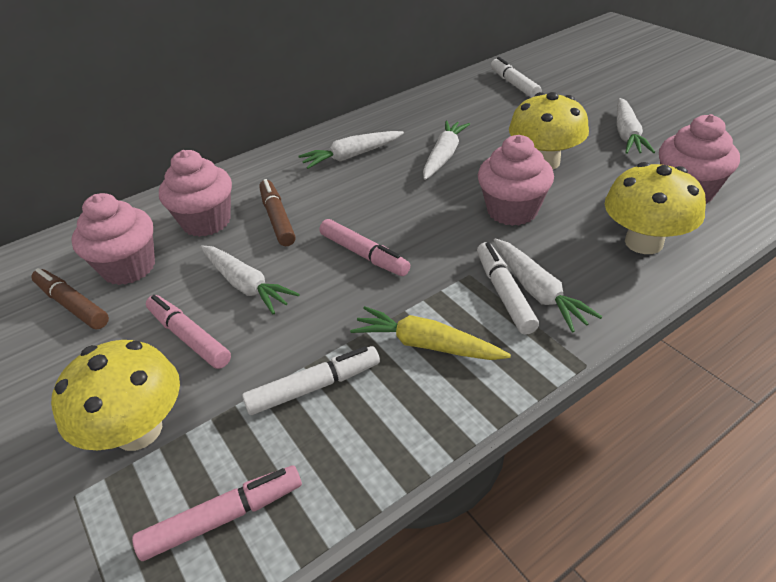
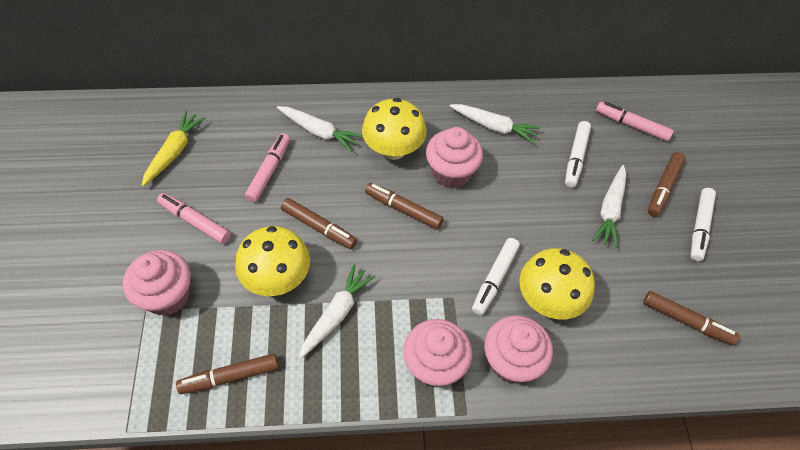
brown marker: 2 -> 5
white carrot: 5 -> 4

